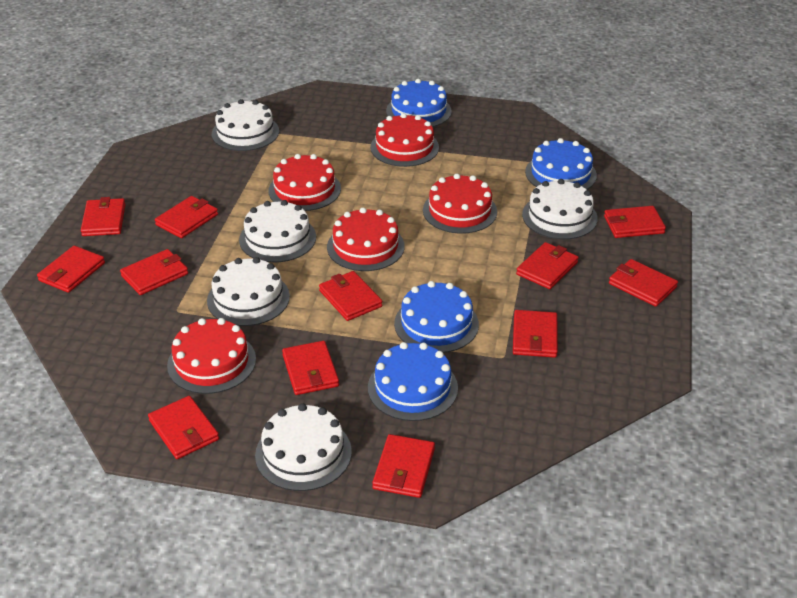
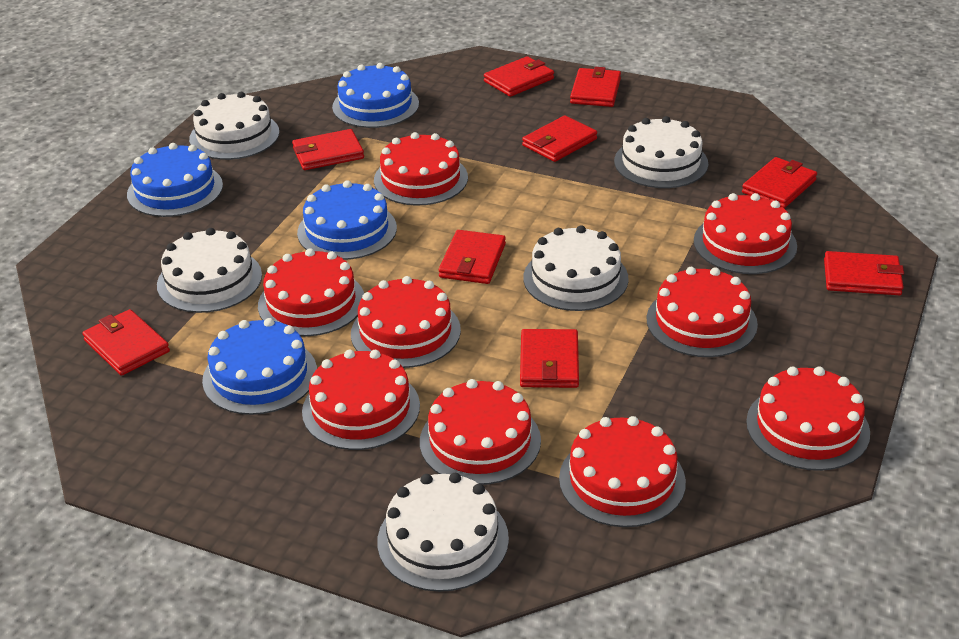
red cake: 5 -> 9
red wallet: 12 -> 9

